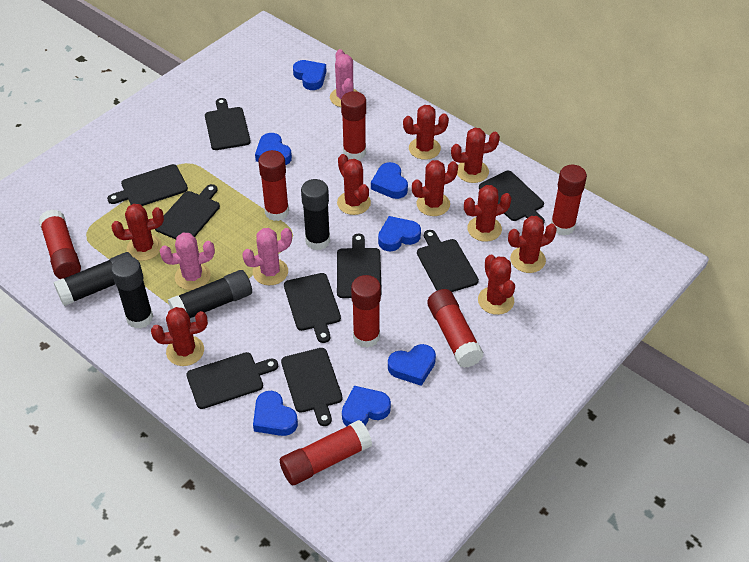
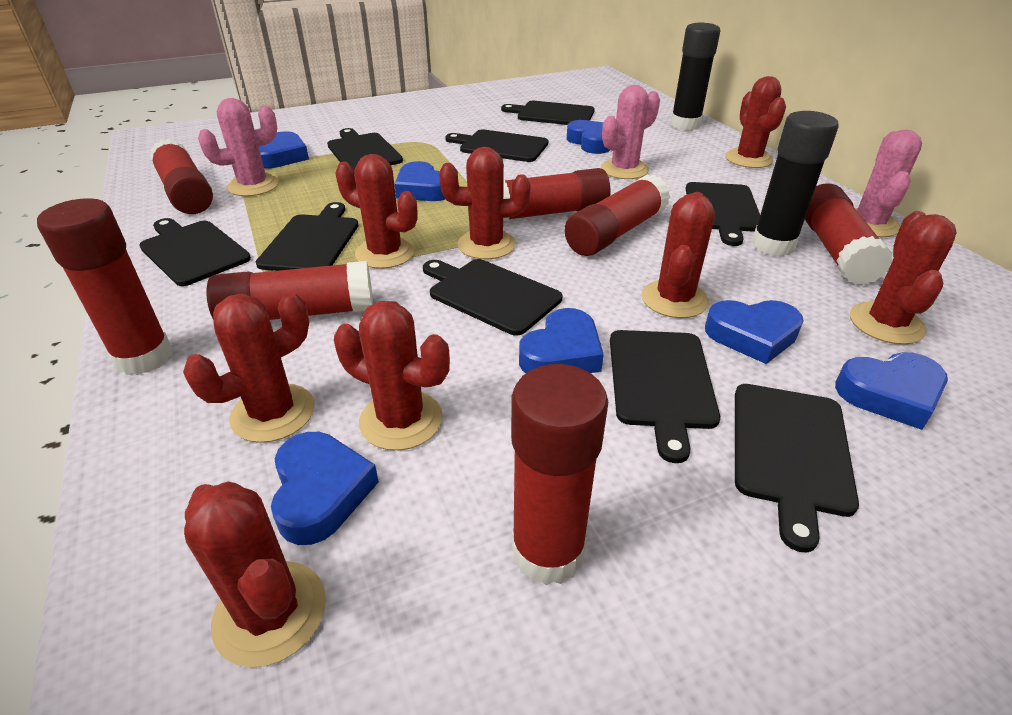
black glue stick: 4 -> 2
red cactus: 9 -> 8

